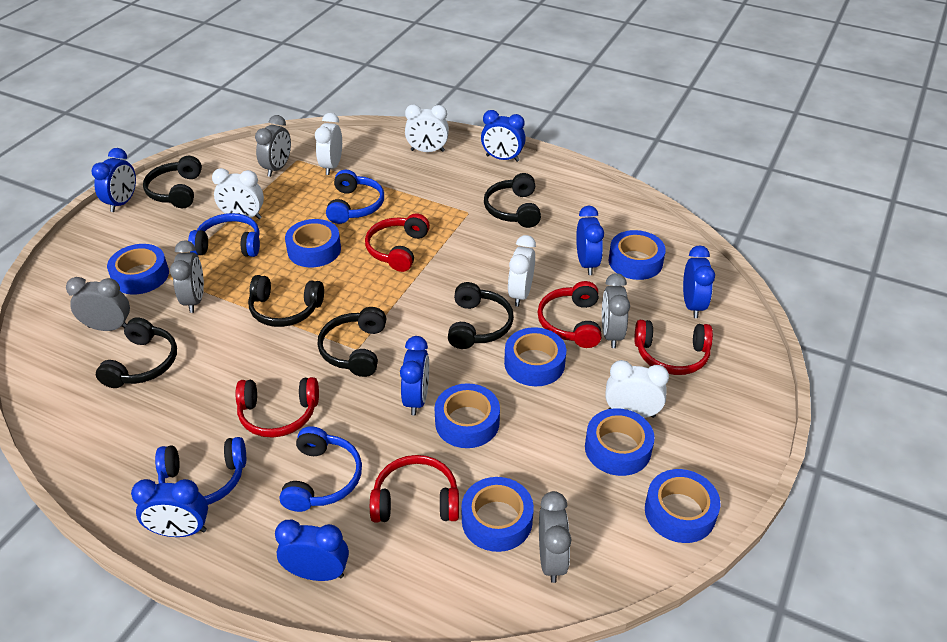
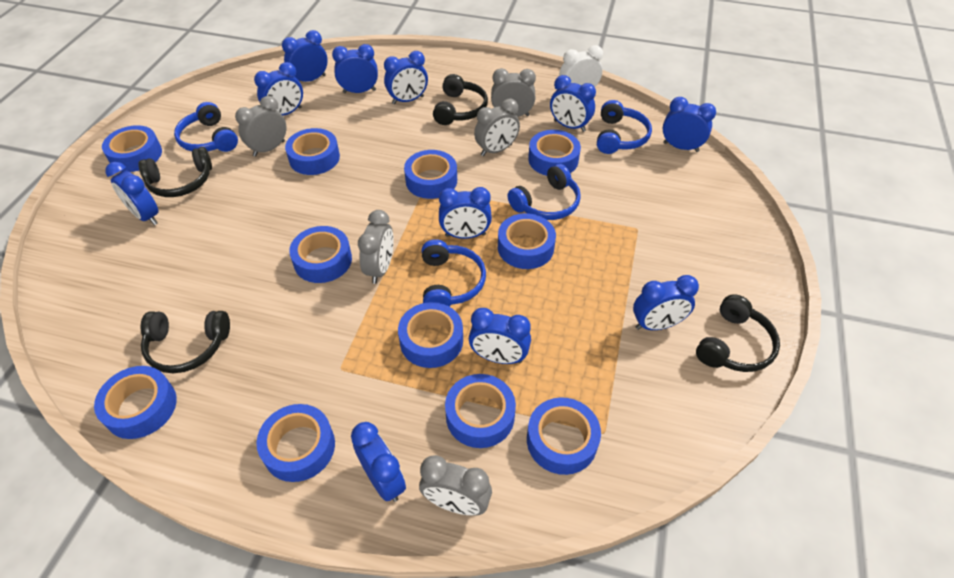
black headphones: 6 -> 4
blue clock: 7 -> 11
blue tape: 8 -> 11
red headphones: 5 -> 0
white clock: 5 -> 1

